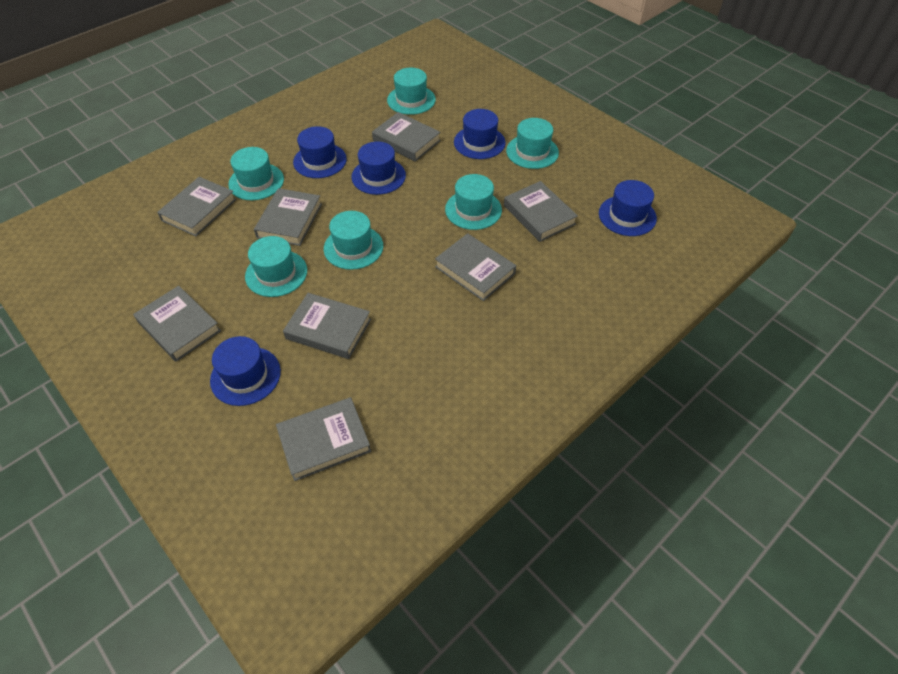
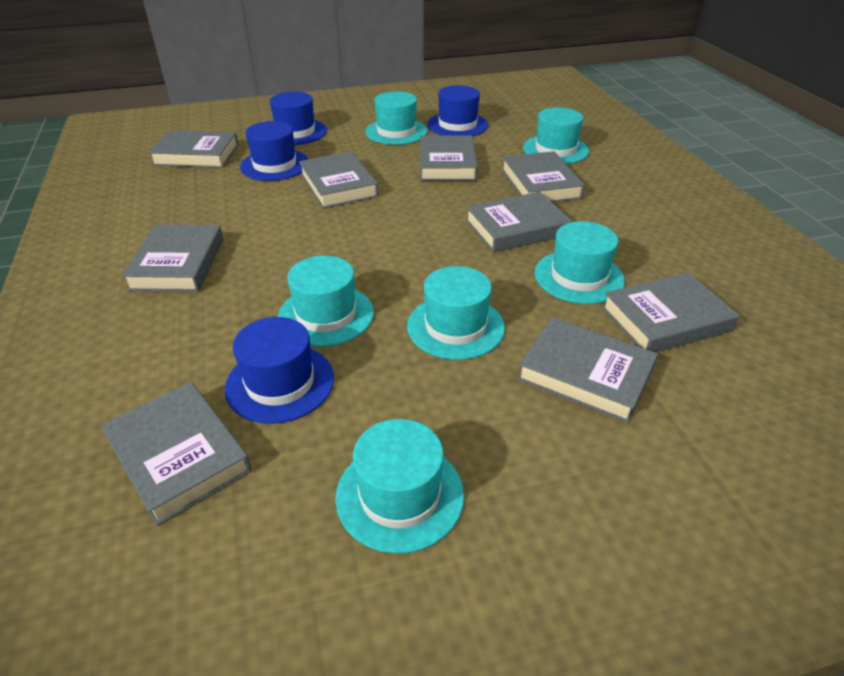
blue hat: 5 -> 4
grey book: 8 -> 9

